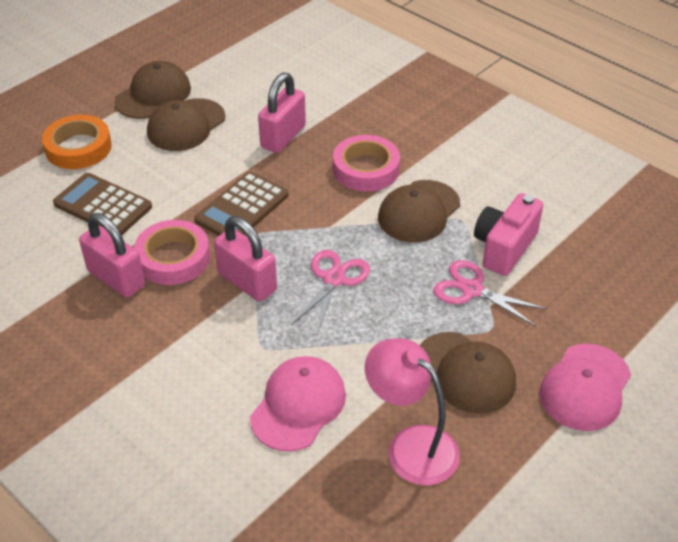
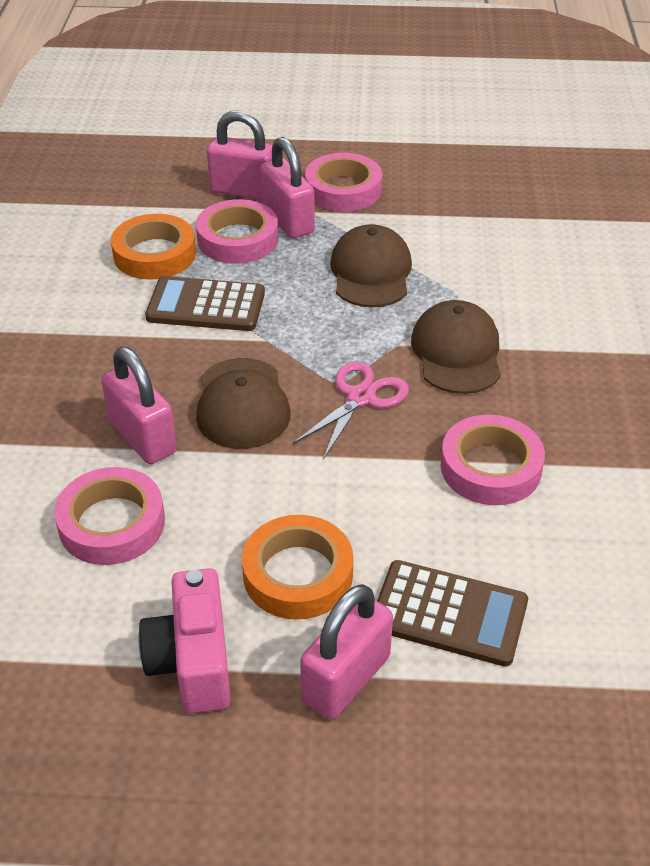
brown cap: 4 -> 3
orange tape: 1 -> 2
pink cap: 2 -> 0
pink lamp: 1 -> 0
pink padlock: 3 -> 4
pink scissors: 2 -> 1
pink tape: 2 -> 4

